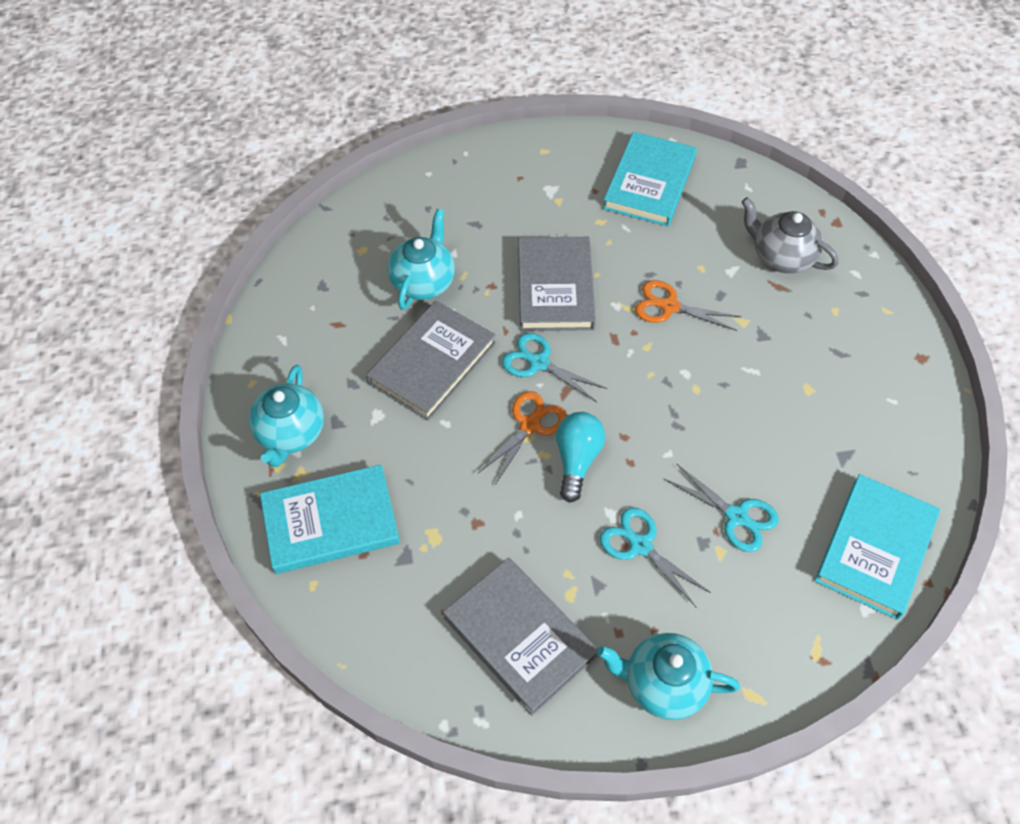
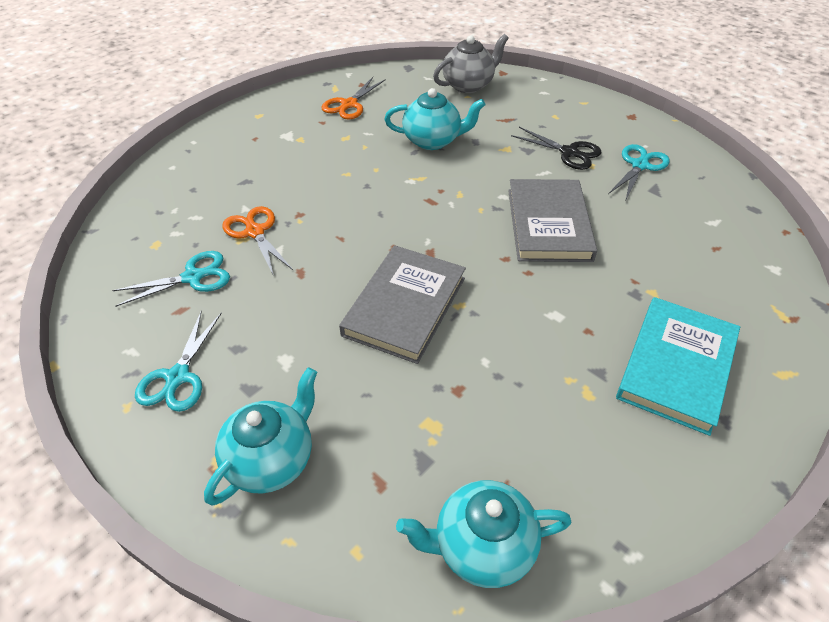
black scissors: 0 -> 1
grey book: 3 -> 2
turquoise book: 3 -> 1
turquoise light bulb: 1 -> 0

